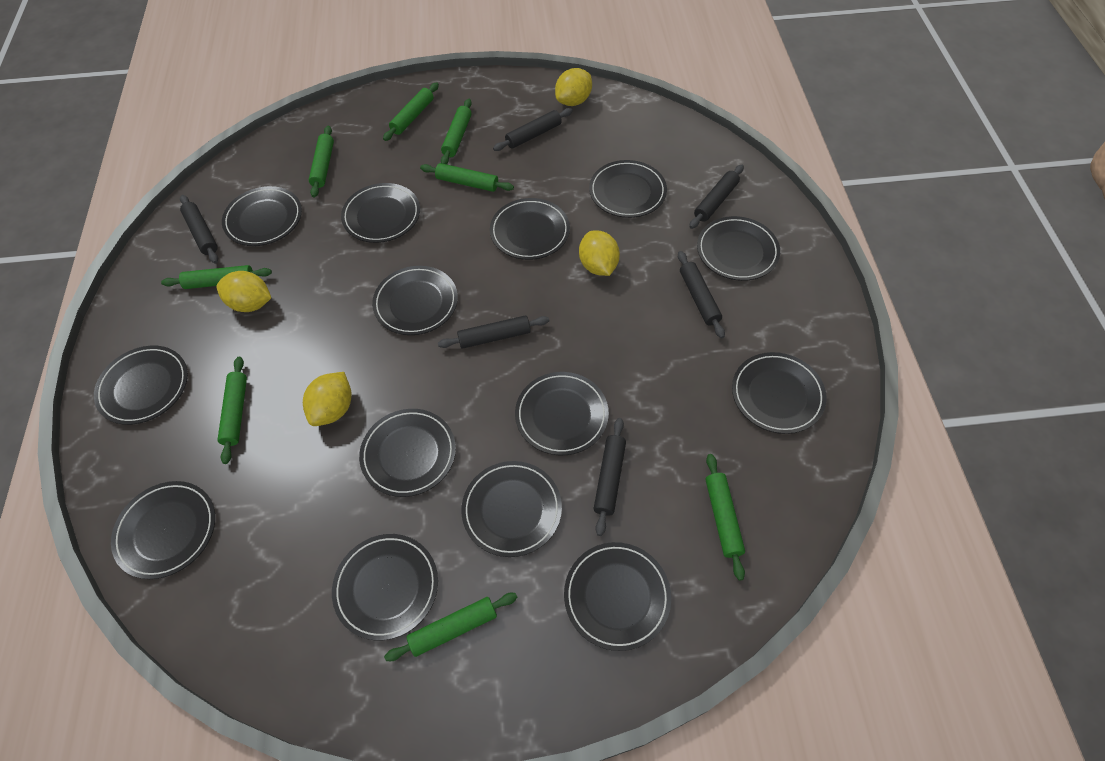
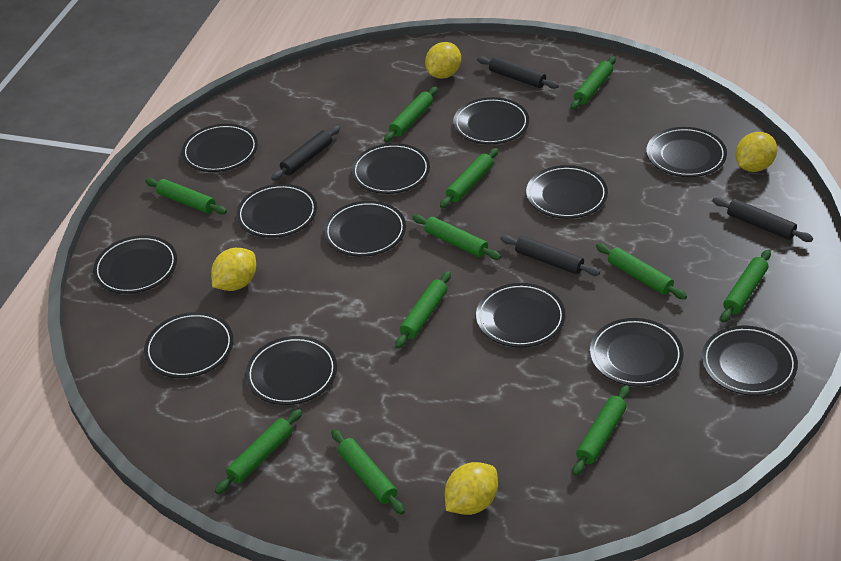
black plate: 14 -> 13
black rolling pin: 6 -> 4
green rolling pin: 8 -> 11

